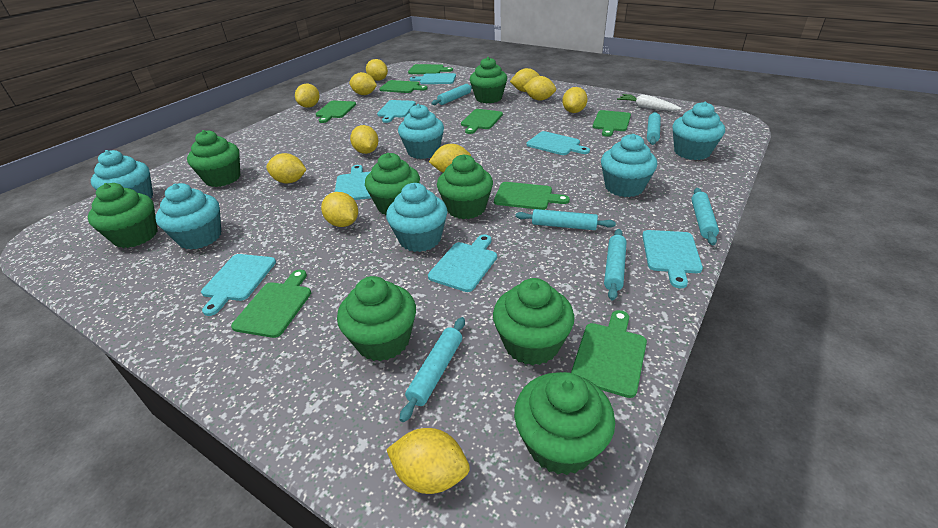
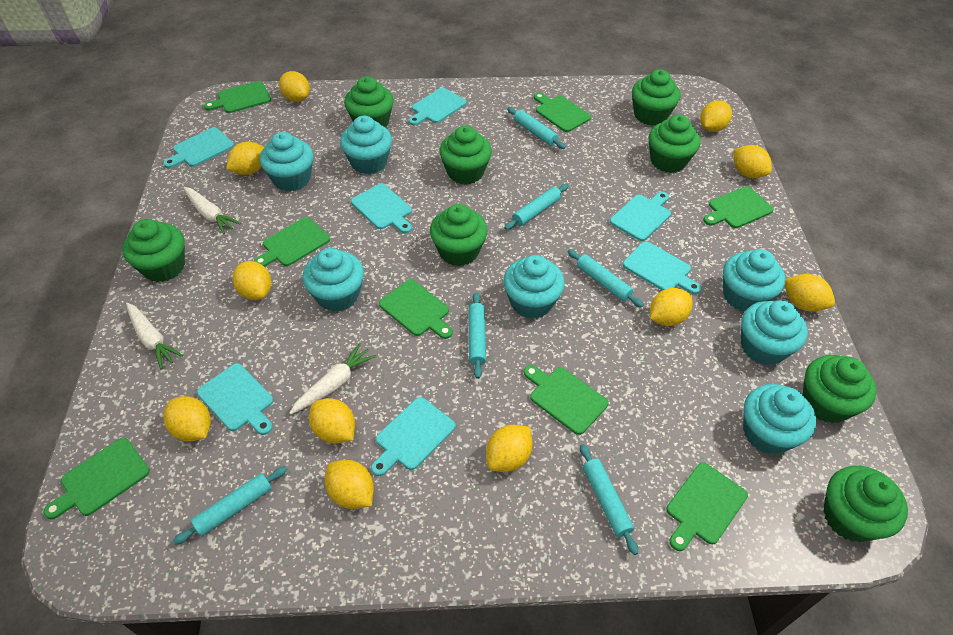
turquoise cupcake: 6 -> 7
white carrot: 1 -> 3

